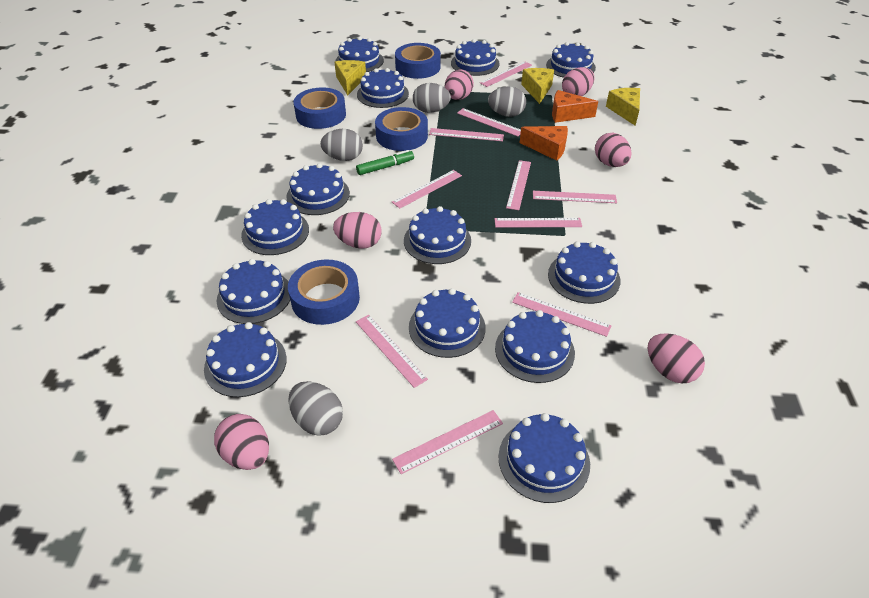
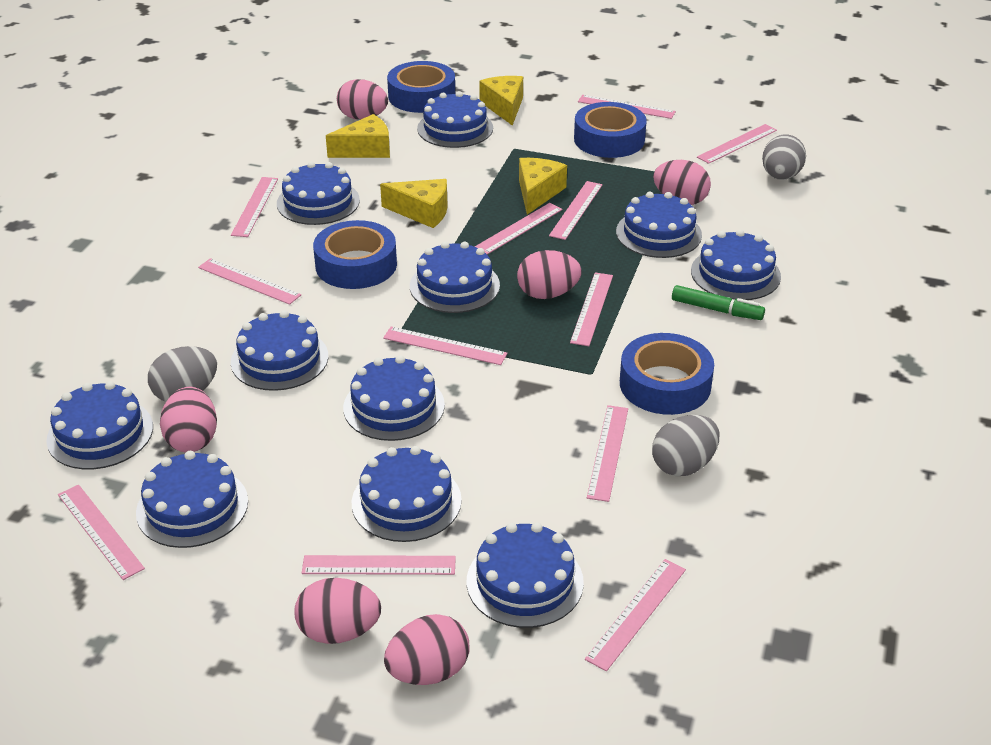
blue cake: 13 -> 11
grey egg: 4 -> 3
orange cheese: 2 -> 0
pink ruler: 10 -> 12
yellow cheese: 3 -> 4

